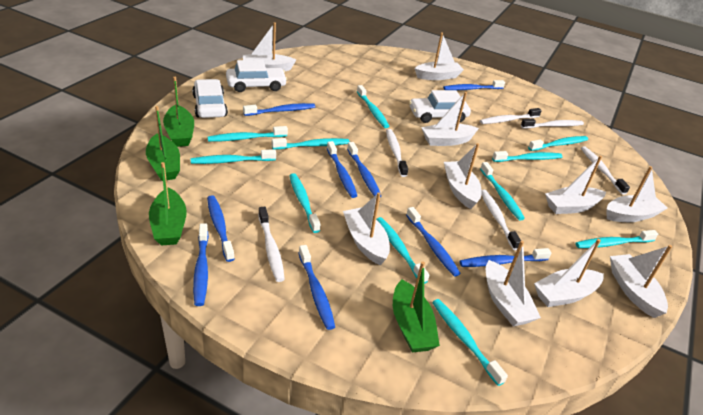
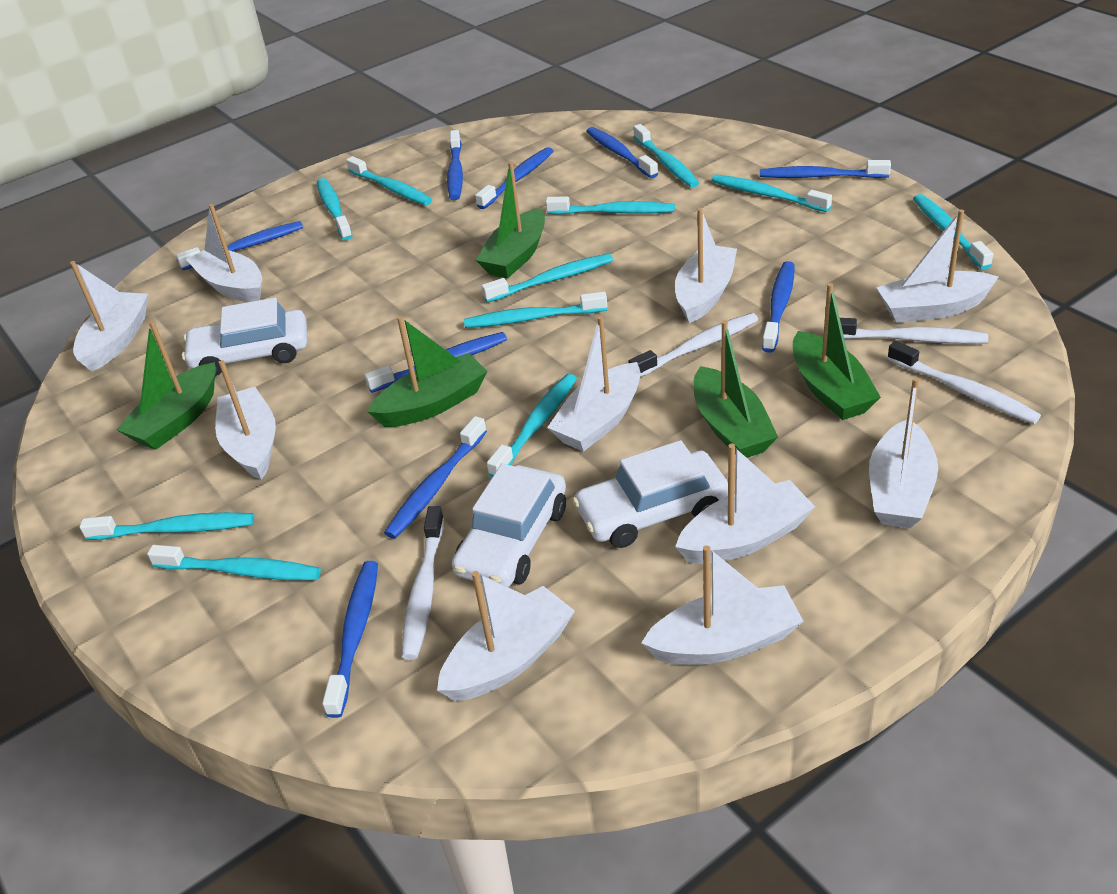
green boat: 4 -> 5
white toothbrush: 6 -> 4

